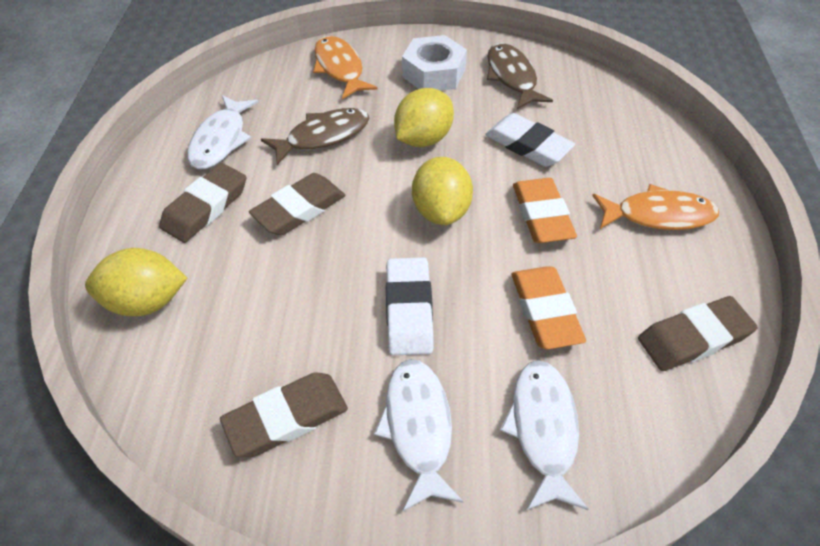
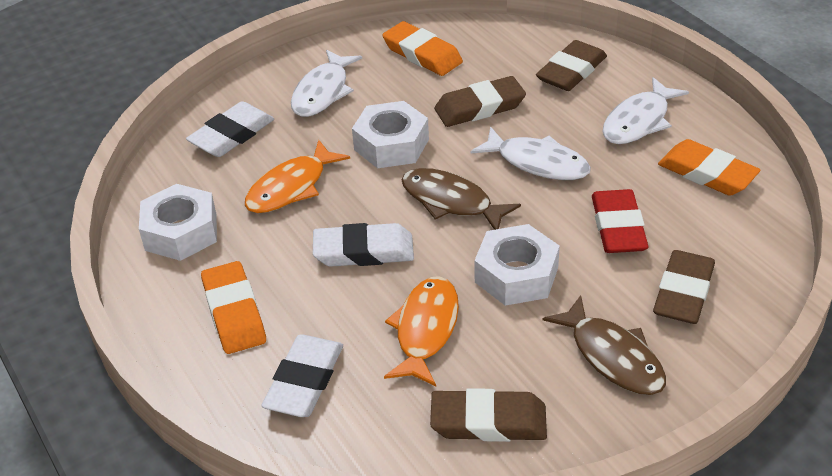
orange eraser: 2 -> 3
red eraser: 0 -> 1
white eraser: 2 -> 3
white nut: 1 -> 3
yellow lemon: 3 -> 0

